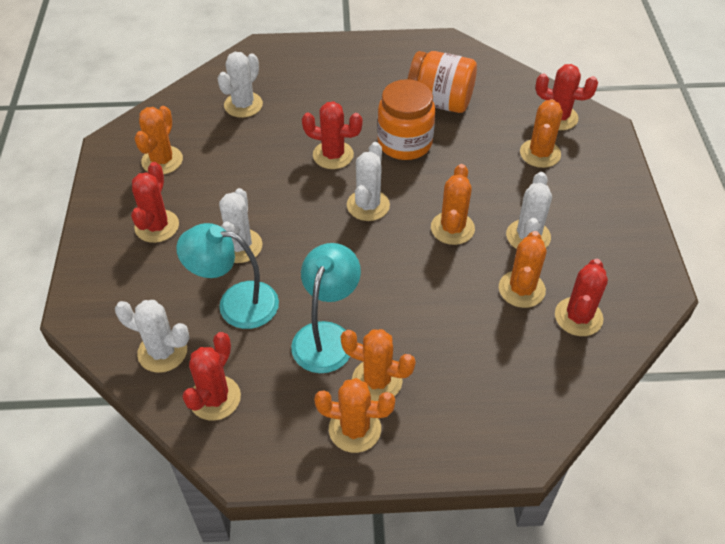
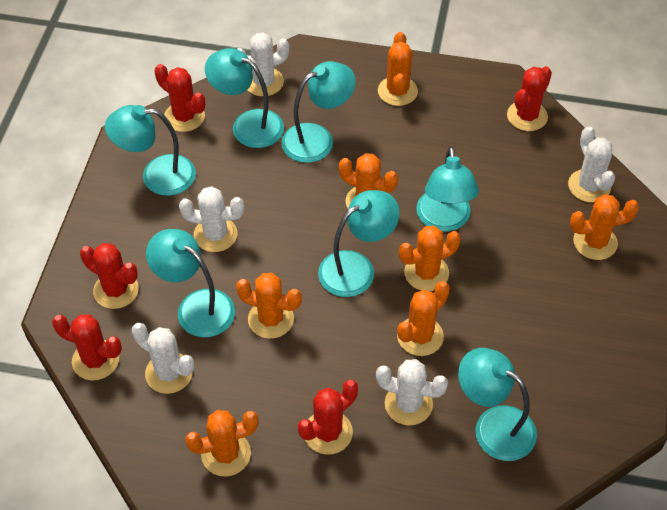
orange cactus: 6 -> 7
orange jar: 2 -> 0
turquoise lamp: 2 -> 7

